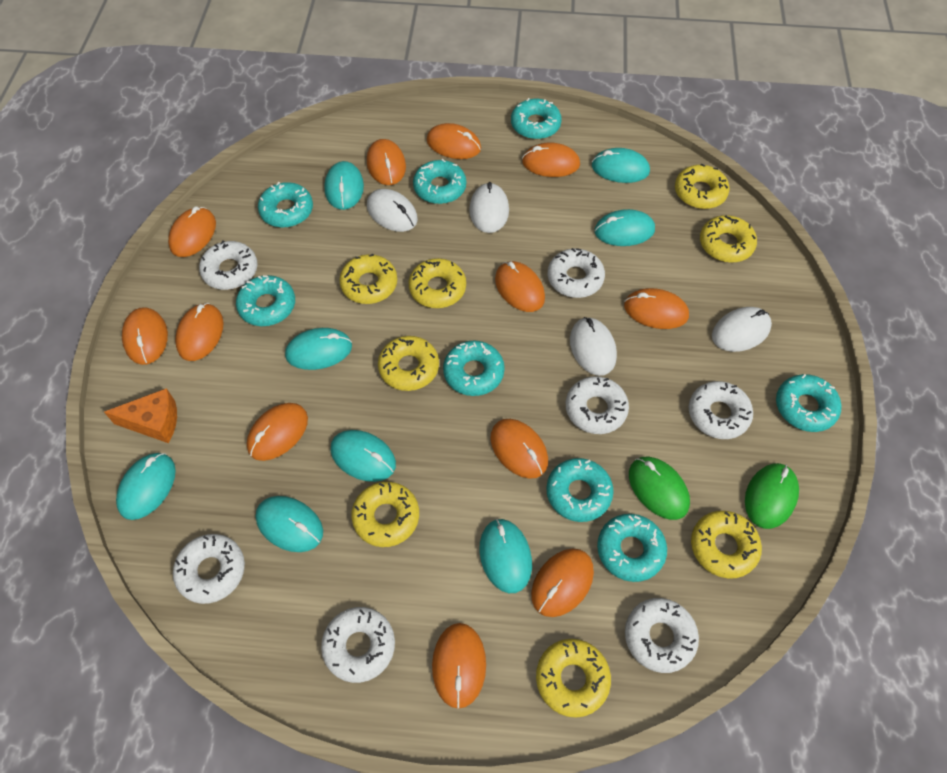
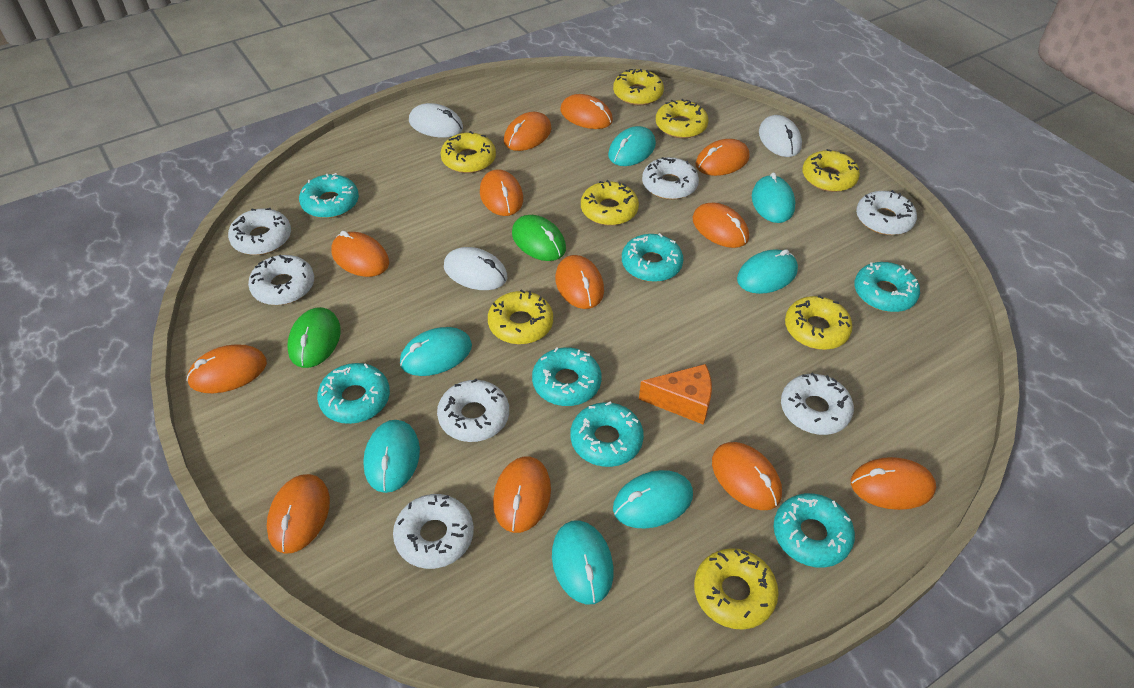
turquoise donut: 8 -> 7
turquoise mouse: 8 -> 7
white mouse: 4 -> 3

